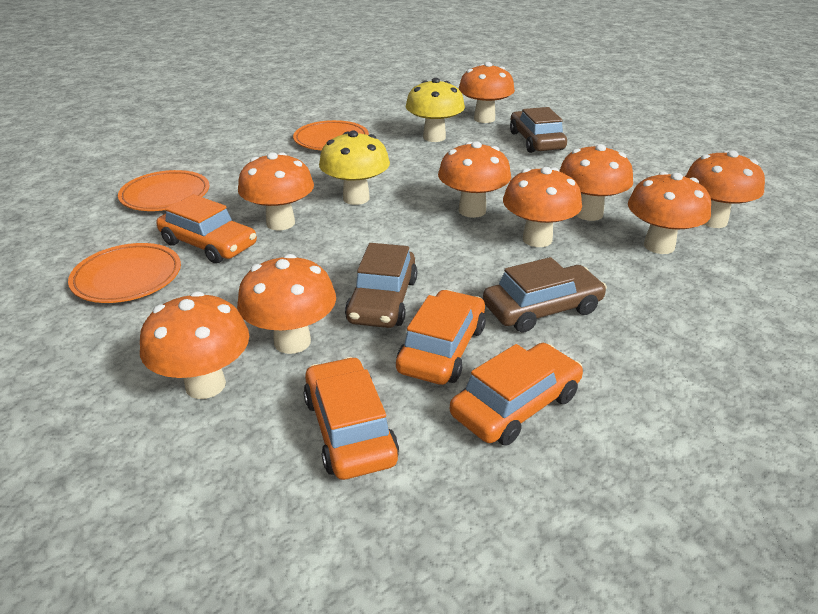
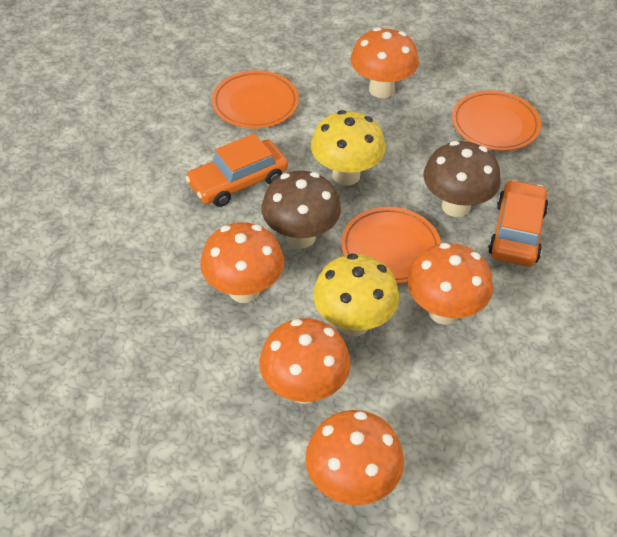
brown car: 3 -> 0
brown mushroom: 0 -> 2
orange car: 4 -> 2
orange mushroom: 9 -> 5

